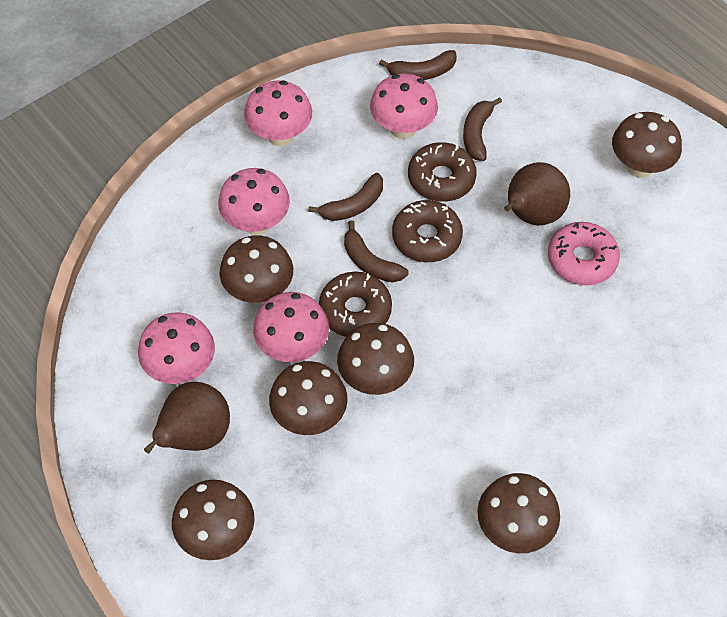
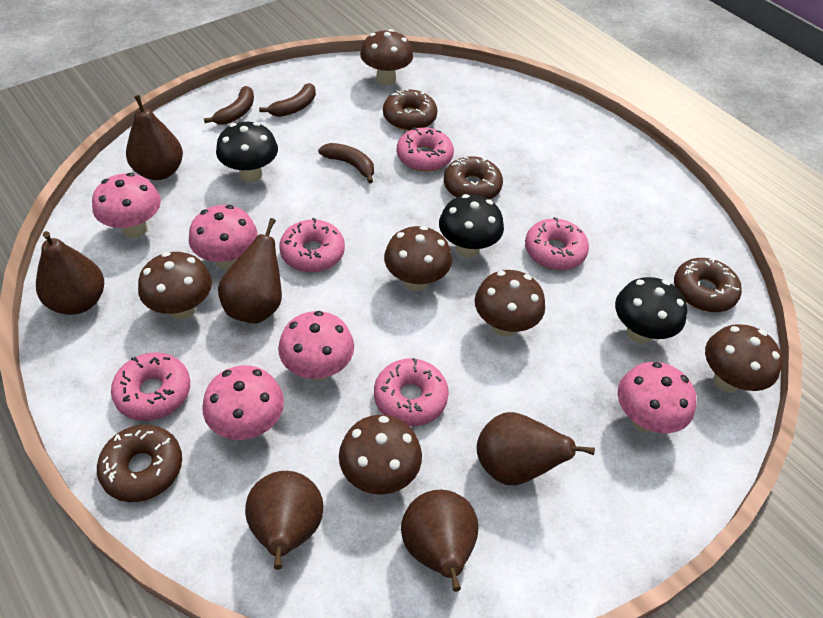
black mushroom: 0 -> 3
brown banana: 4 -> 3
brown donut: 3 -> 4
brown pear: 2 -> 6
pink donut: 1 -> 5

